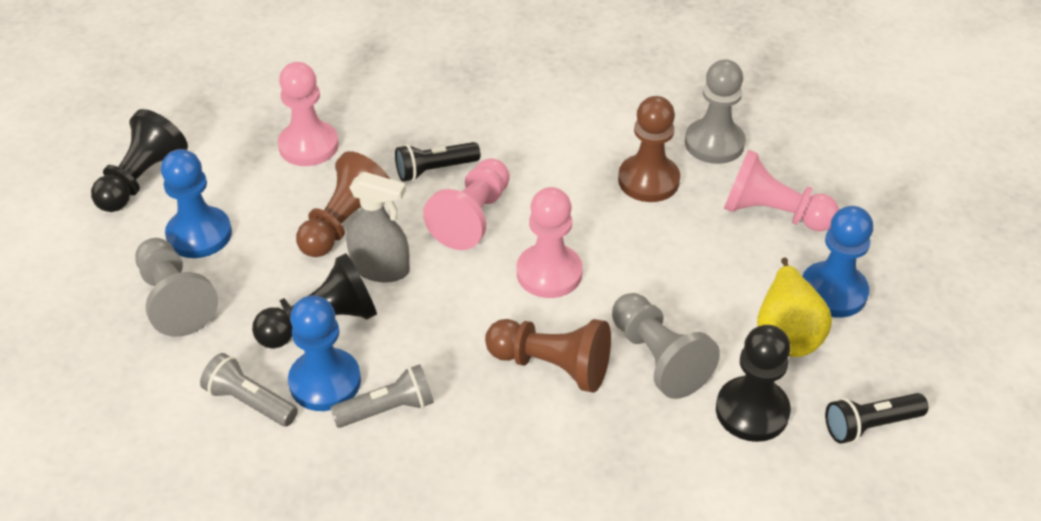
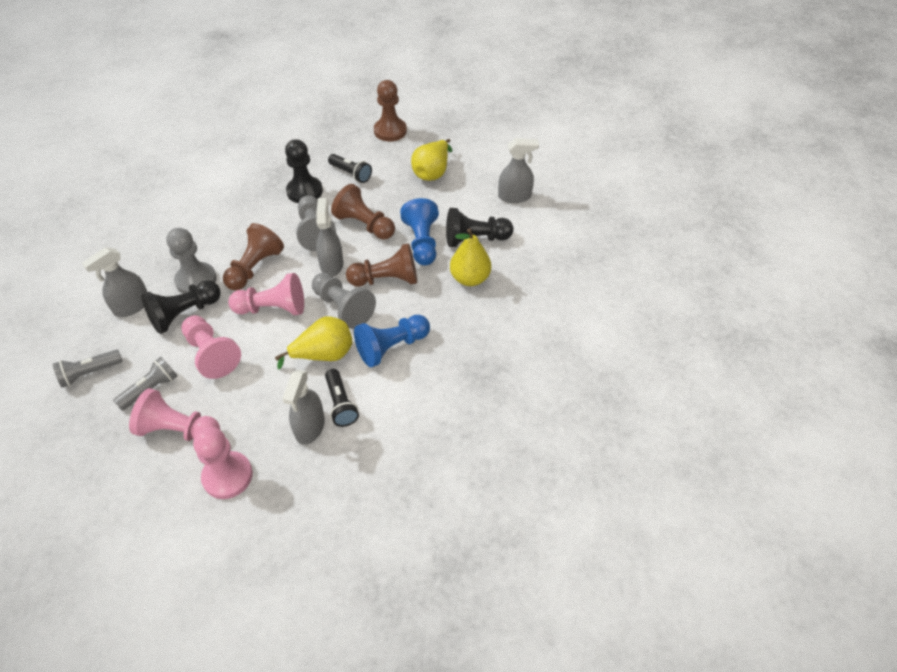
blue pawn: 3 -> 2
brown pawn: 3 -> 4
grey spray bottle: 1 -> 4
yellow pear: 1 -> 3

